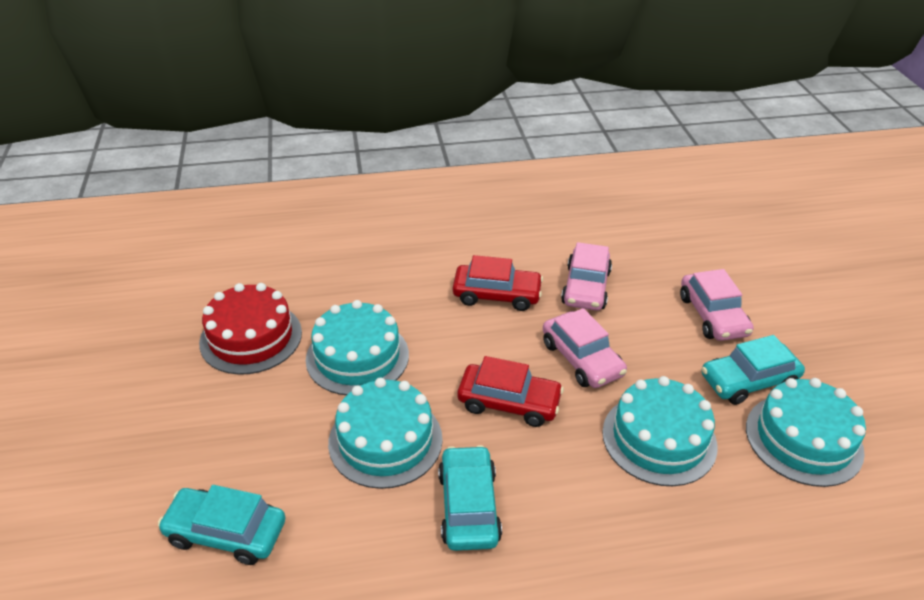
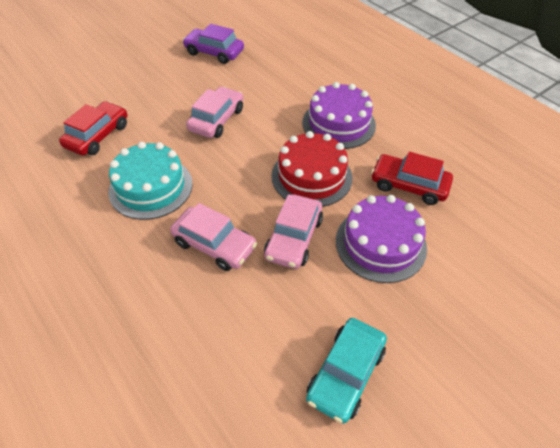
purple cake: 0 -> 2
purple car: 0 -> 1
turquoise cake: 4 -> 1
turquoise car: 3 -> 1

